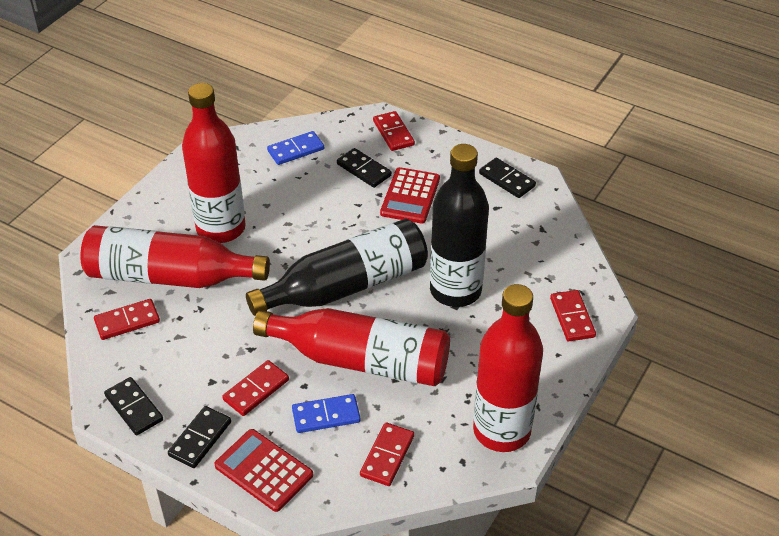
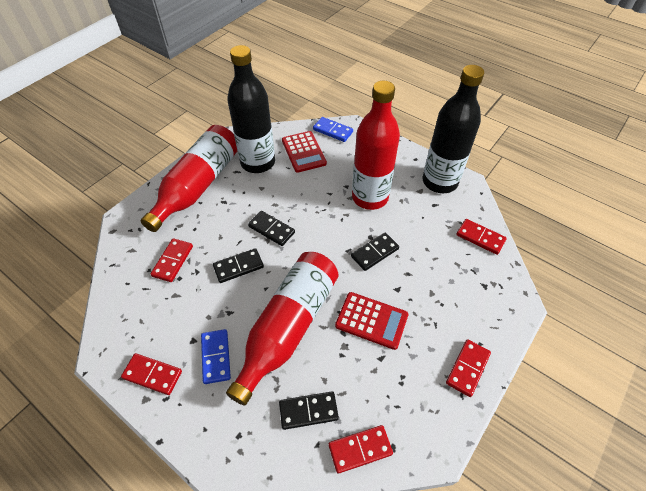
red bottle: 4 -> 3

